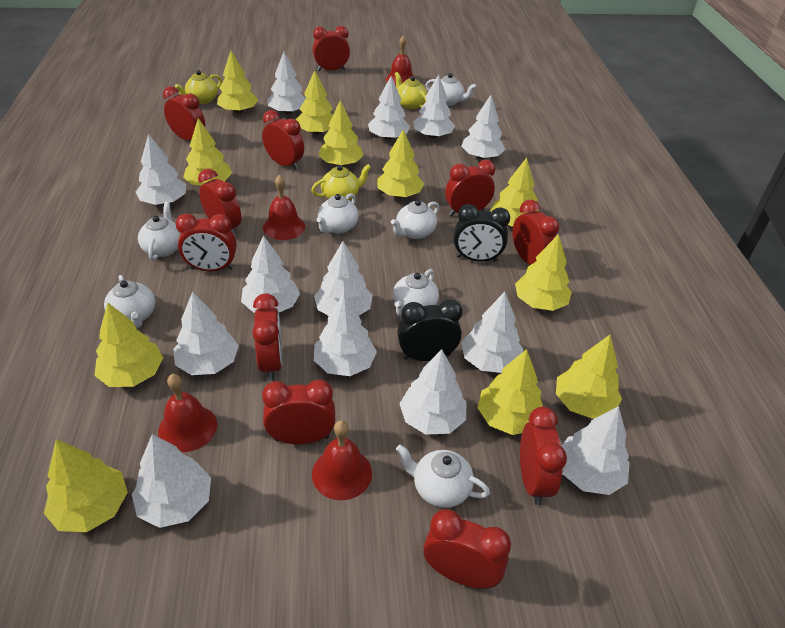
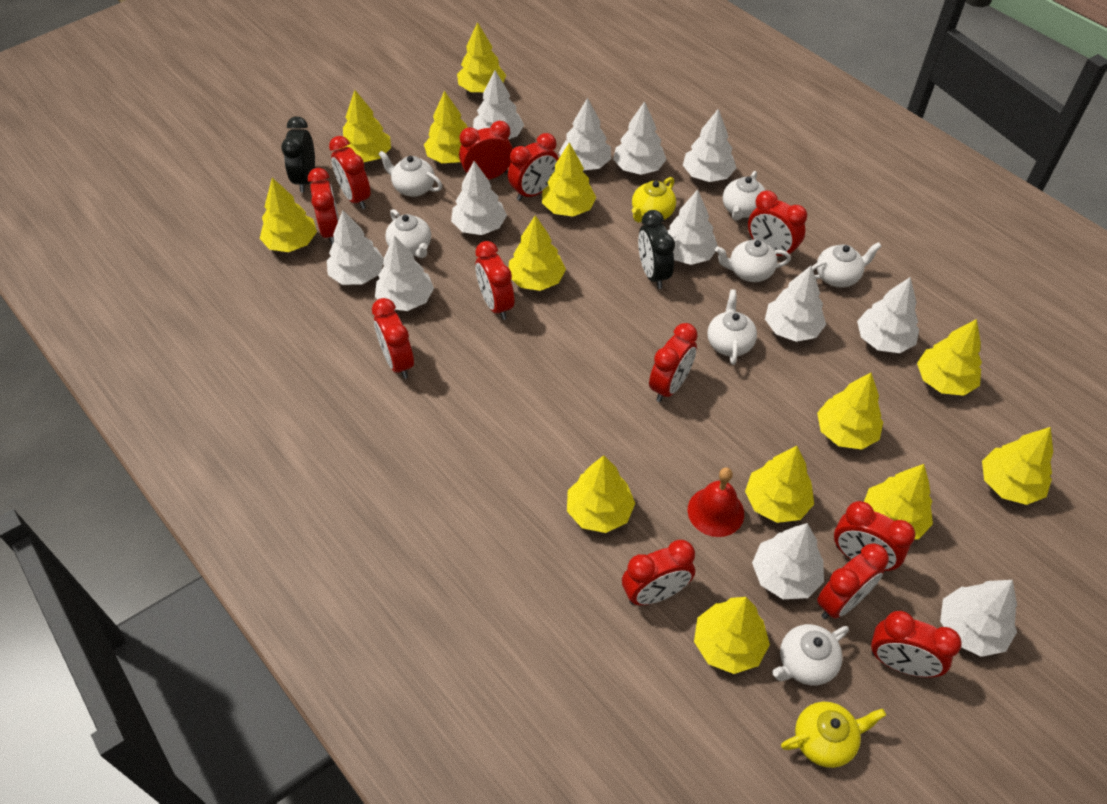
red bell: 4 -> 1
red clock: 11 -> 12
white tree: 13 -> 12
yellow teapot: 3 -> 2
yellow tree: 11 -> 13

